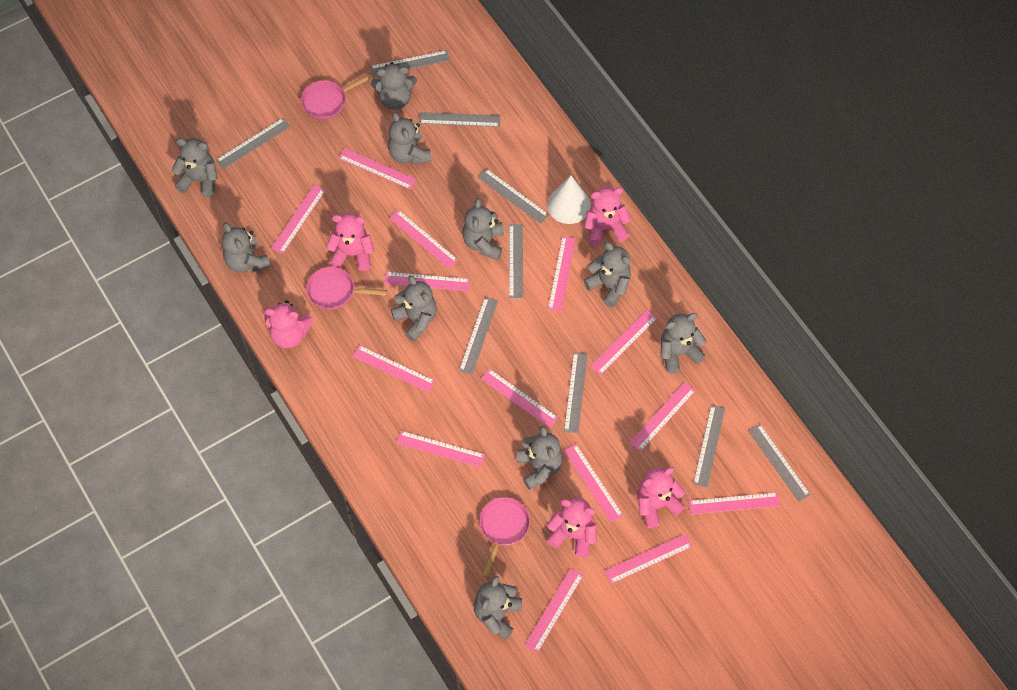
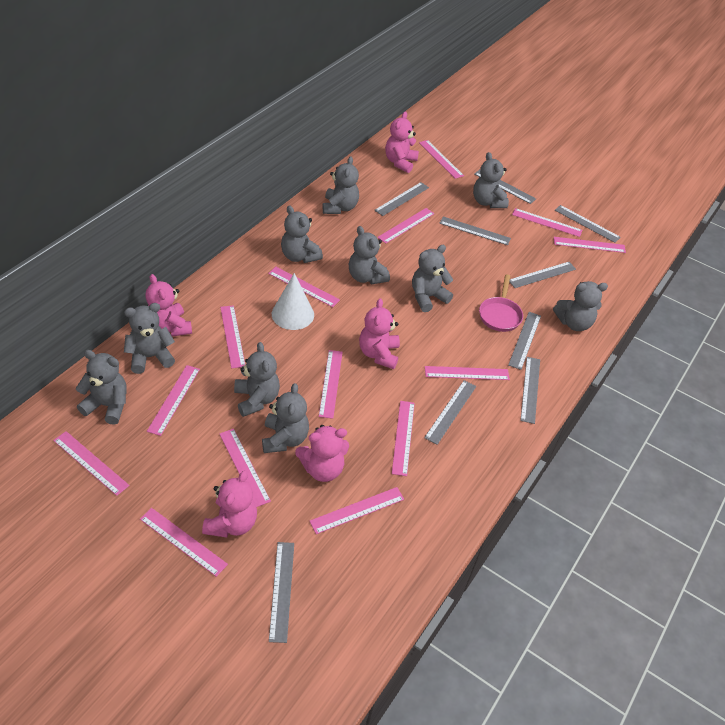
pink pan: 3 -> 1

